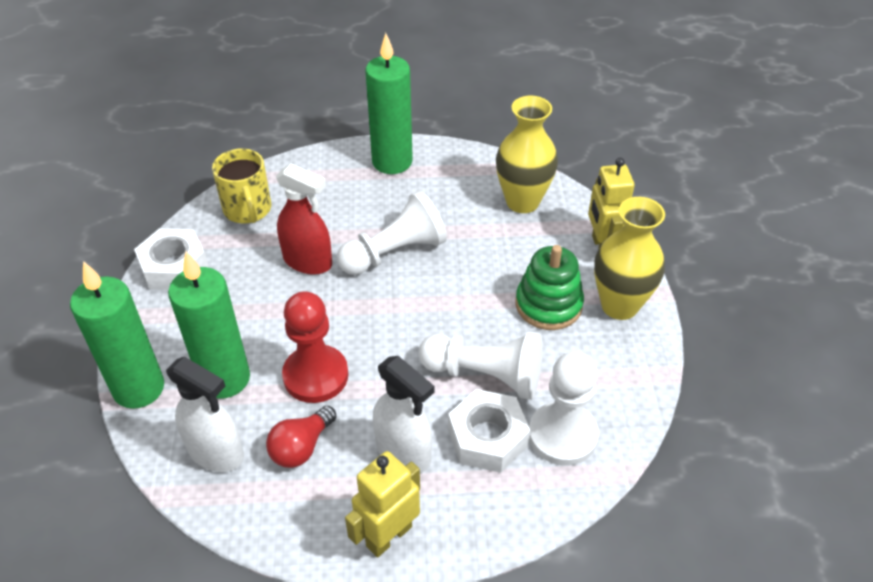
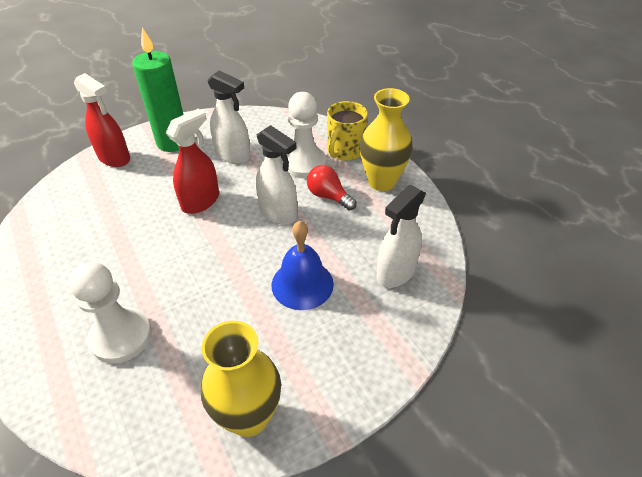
blue bell: 0 -> 1
green candle: 3 -> 1
green stacking toy: 1 -> 0
red pawn: 1 -> 0
red spray bottle: 1 -> 2
white nut: 2 -> 0
white pawn: 3 -> 2
white spray bottle: 2 -> 3
yellow robot: 2 -> 0

